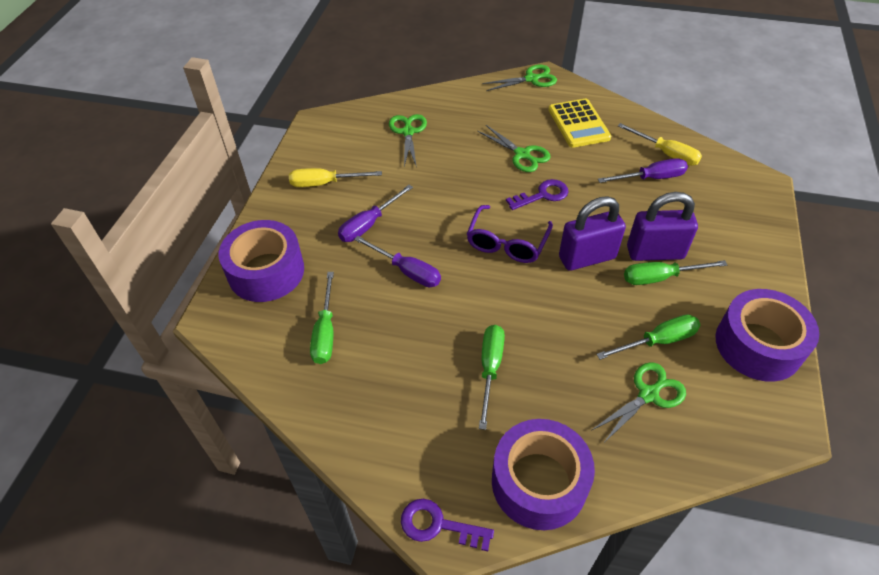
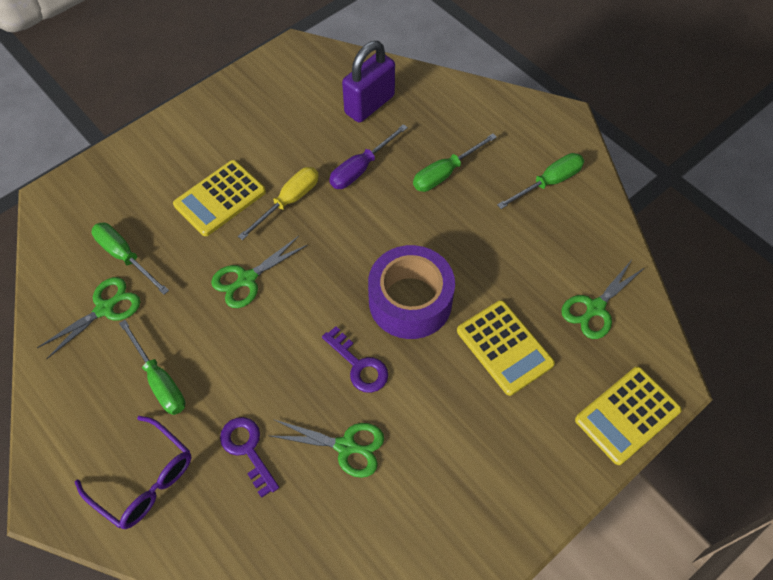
purple padlock: 2 -> 1
purple screwdriver: 3 -> 1
purple tape: 3 -> 1
yellow calculator: 1 -> 3
yellow screwdriver: 2 -> 1

